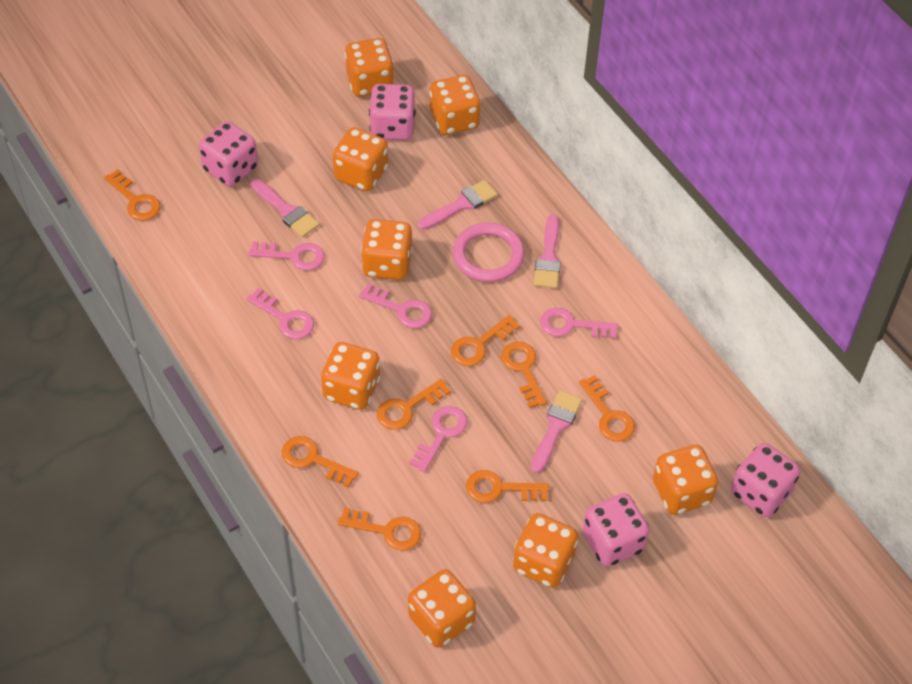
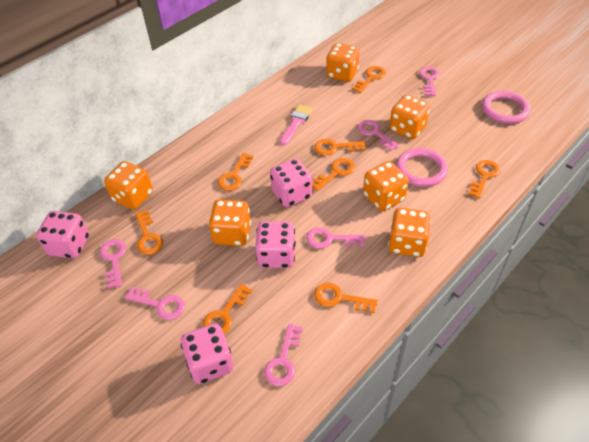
orange dice: 8 -> 6
pink brush: 4 -> 1
pink key: 5 -> 6
pink ring: 1 -> 2

